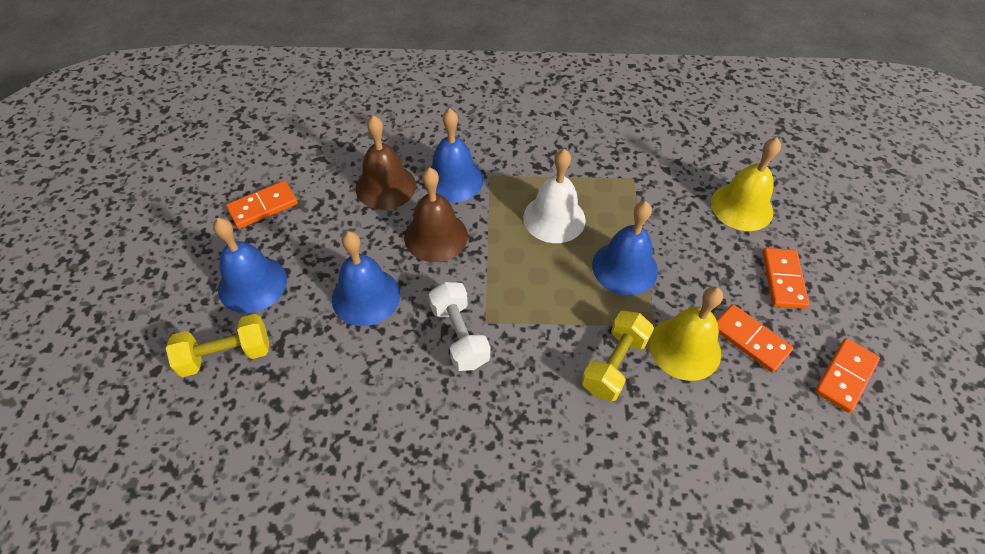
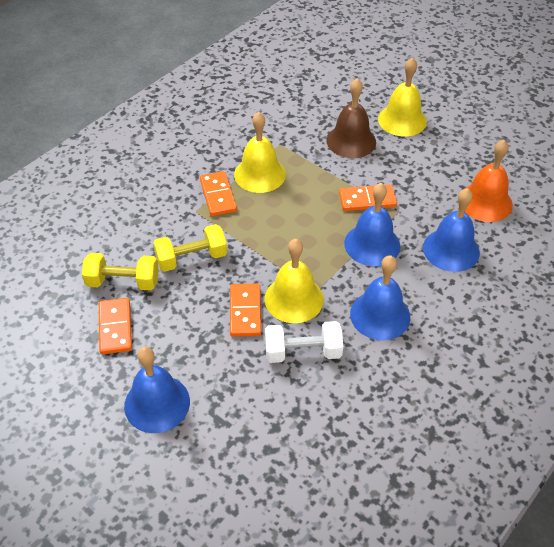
brown bell: 2 -> 1
orange bell: 0 -> 1
white bell: 1 -> 0
yellow bell: 2 -> 3

